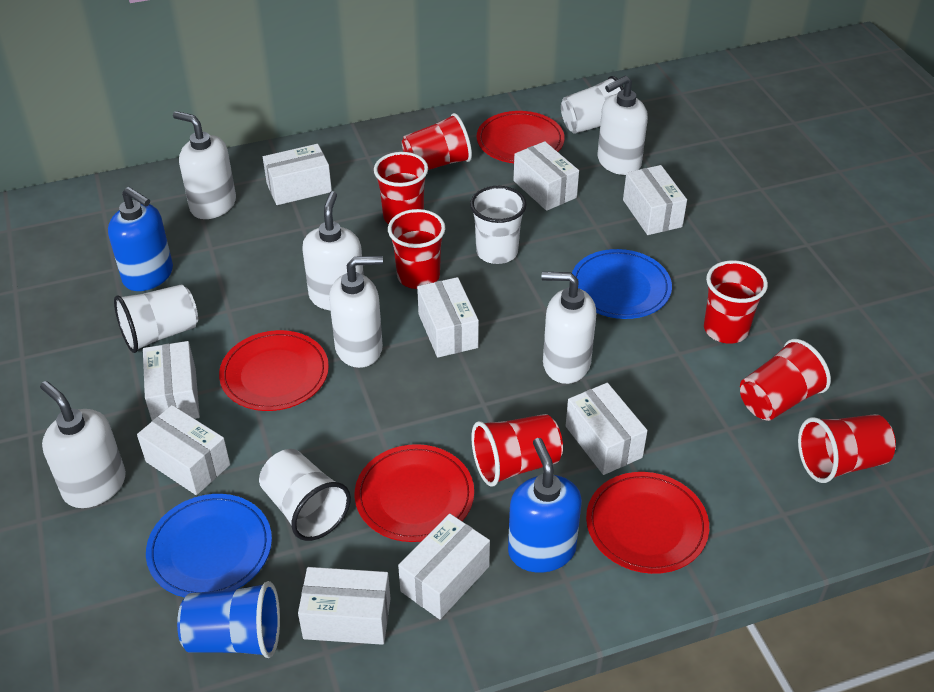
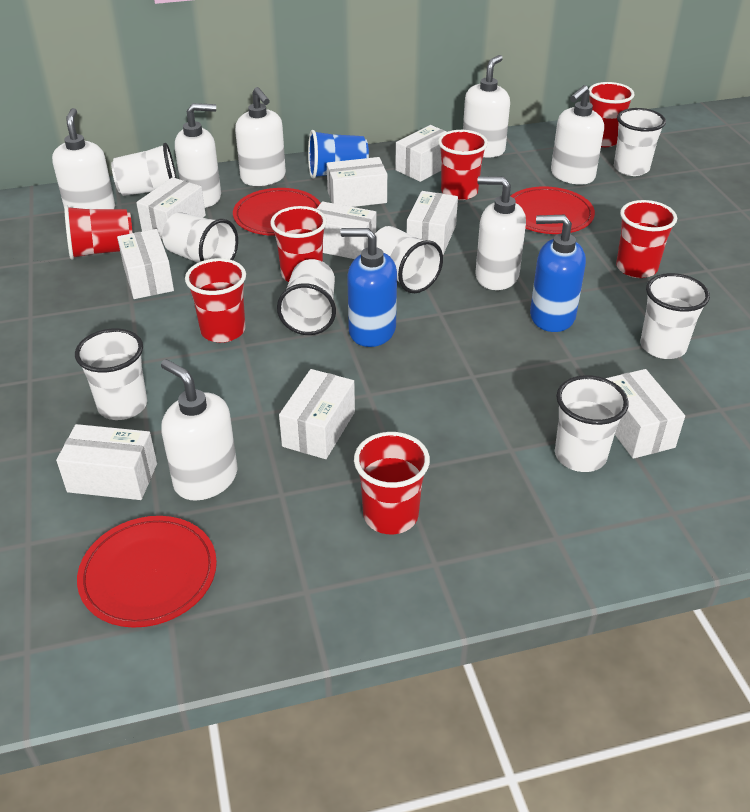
blue plate: 2 -> 0
red plate: 4 -> 3
white cup: 4 -> 8
white soap dispenser: 6 -> 7

